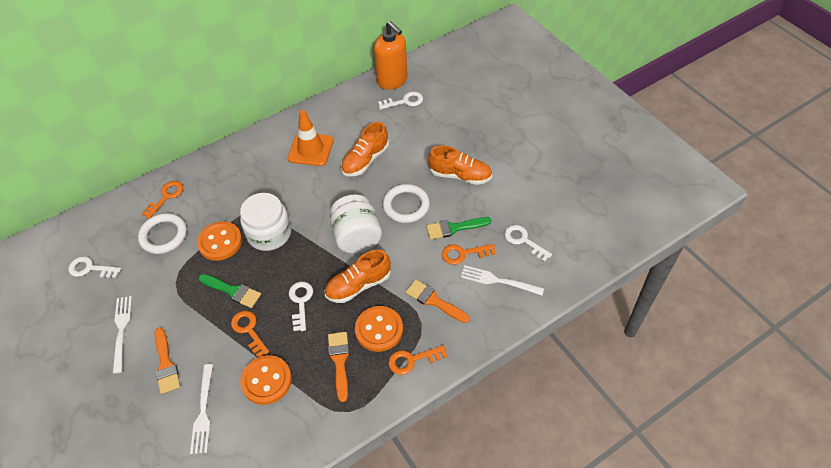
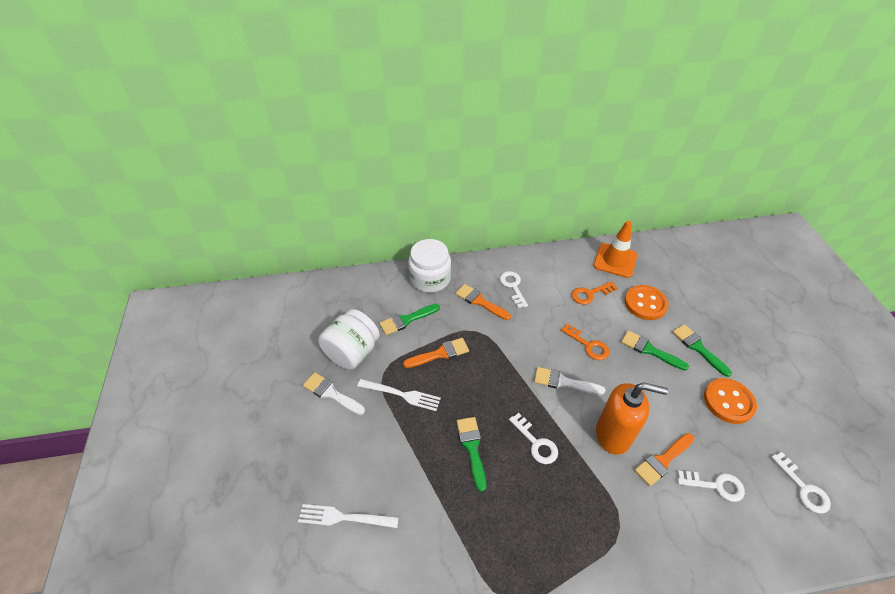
green brush: 2 -> 4
orange button: 3 -> 2
orange key: 4 -> 2
orange shoe: 3 -> 0
white brush: 0 -> 2
white fork: 3 -> 2
white ring: 2 -> 0

